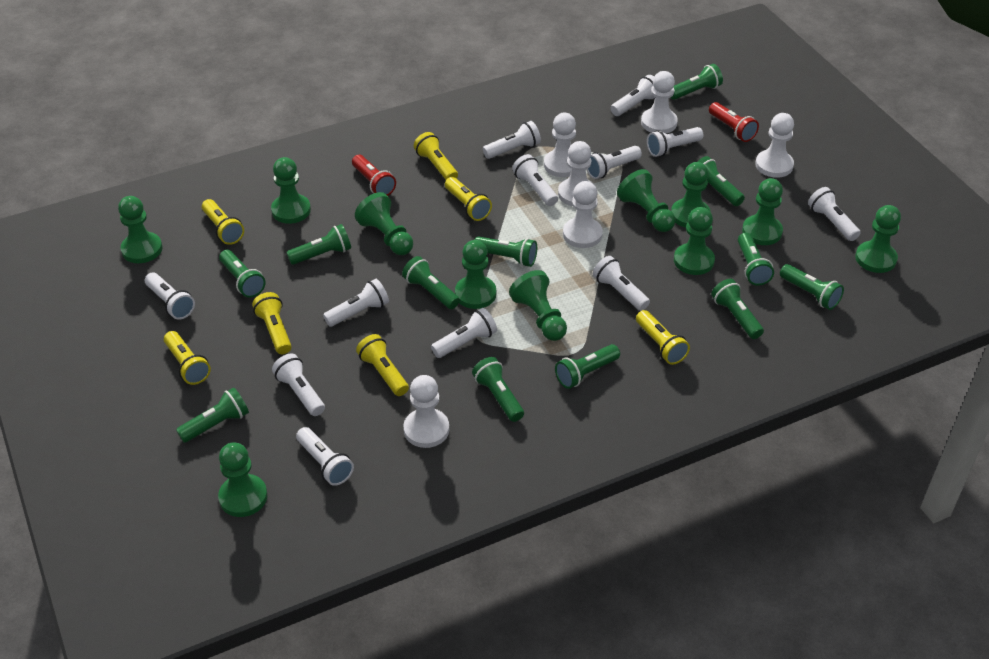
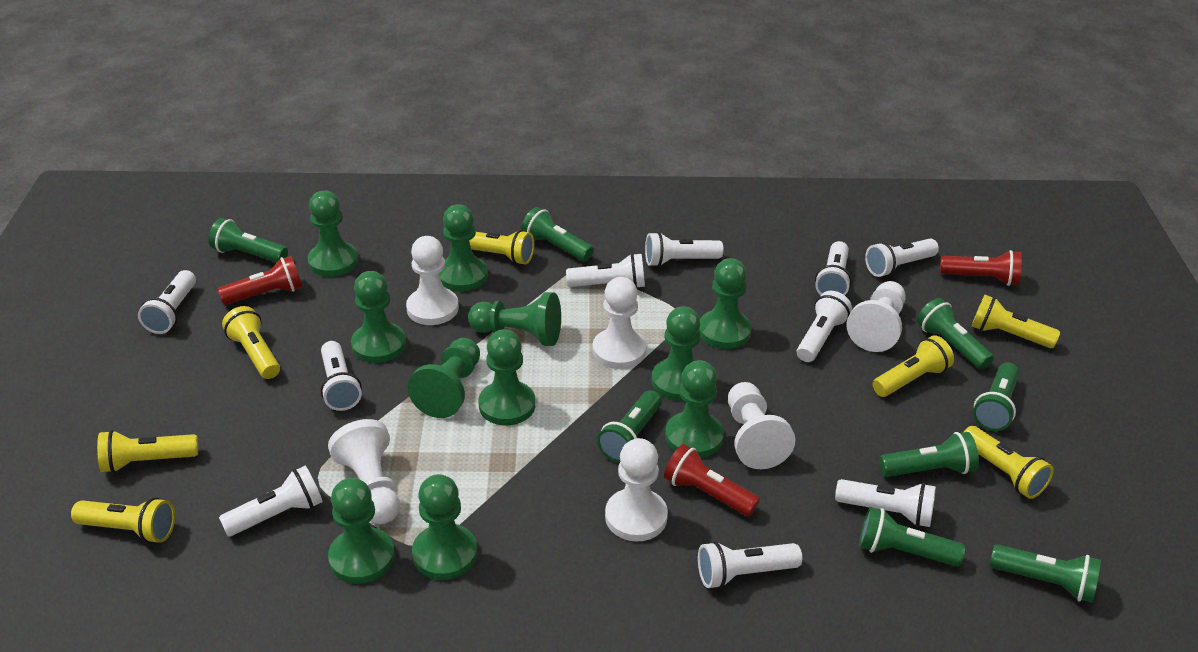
green flashlight: 12 -> 8
red flashlight: 2 -> 3
white flashlight: 12 -> 10

